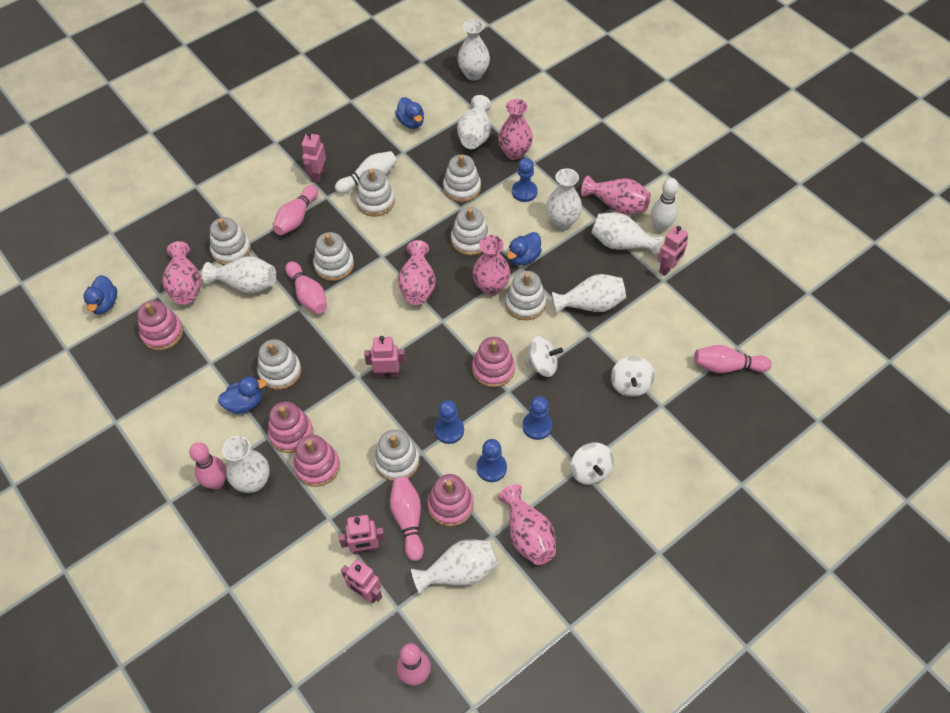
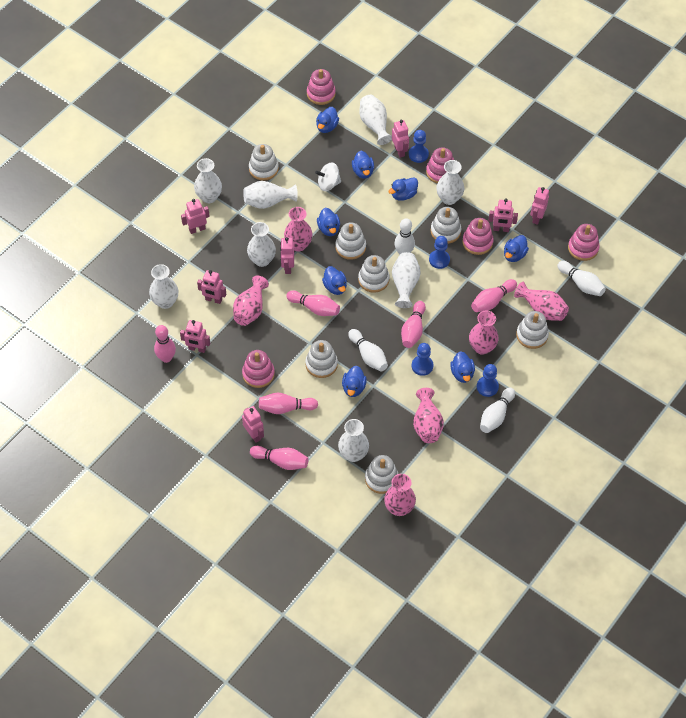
blue duck: 4 -> 8
pink robot: 5 -> 8
white bowling pin: 2 -> 4
white spinning top: 3 -> 1
white stacking toy: 8 -> 7

